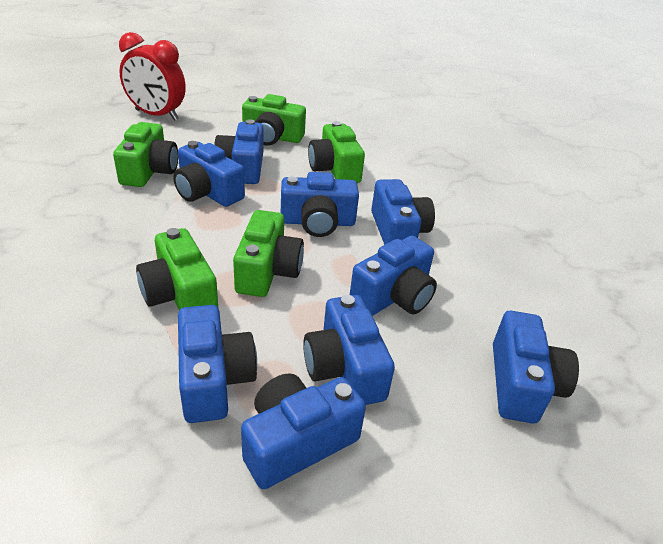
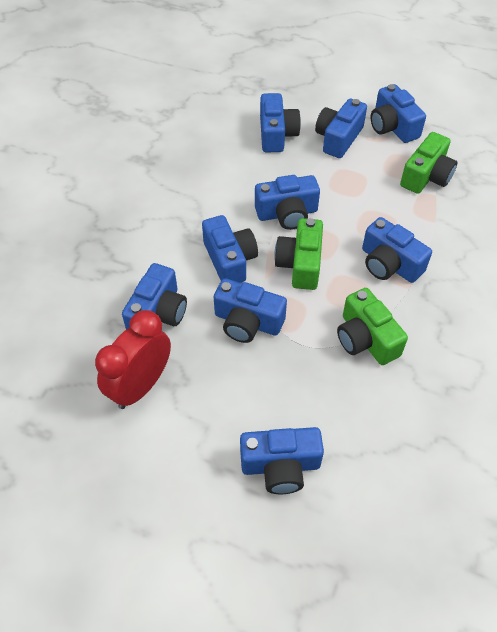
green camera: 5 -> 3

